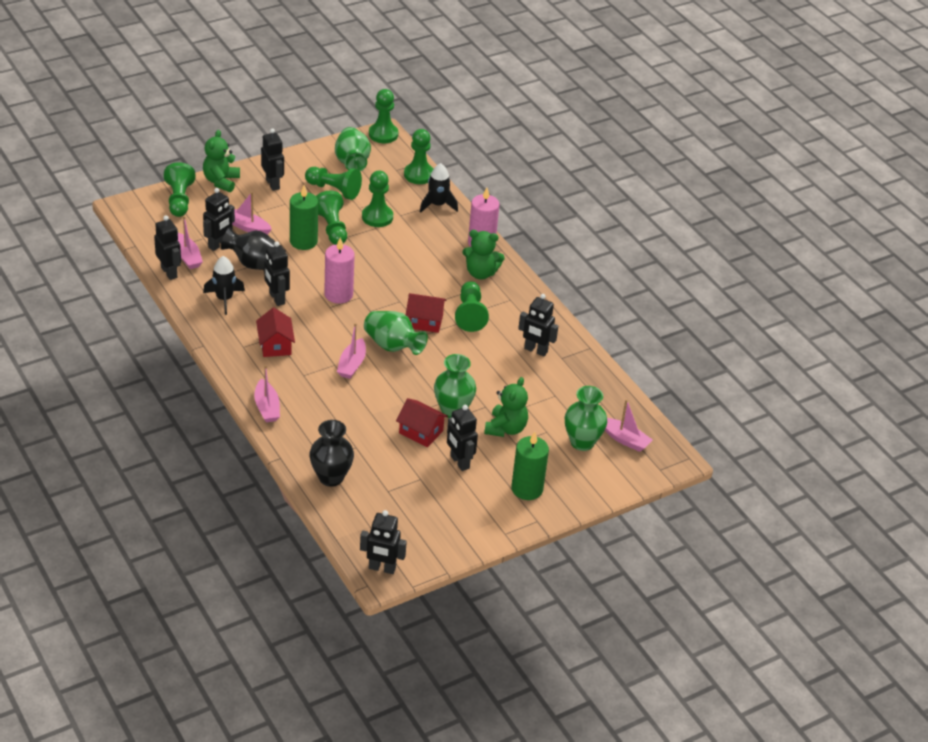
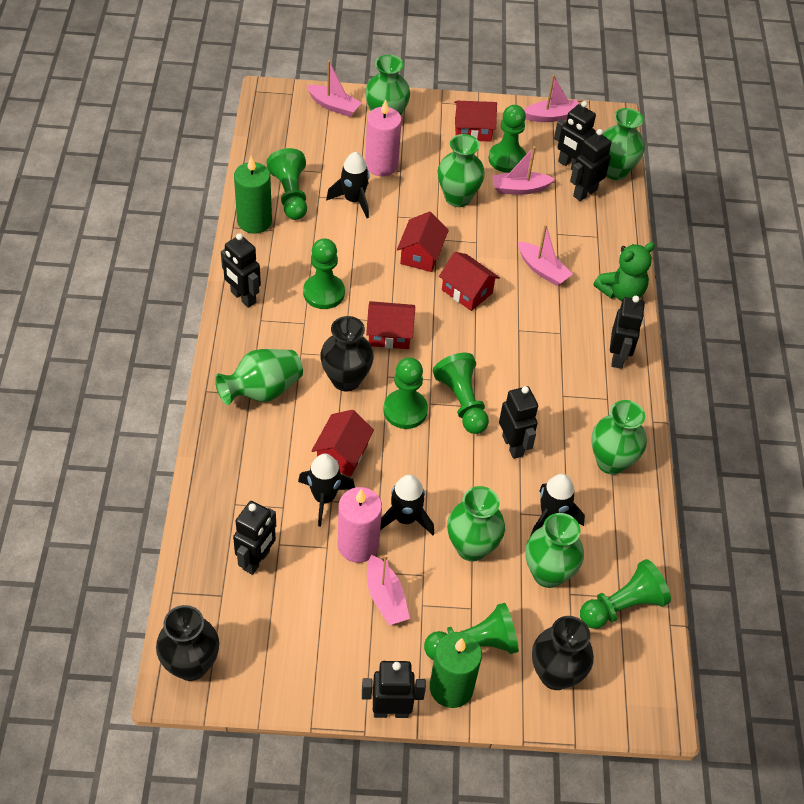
black rocket: 2 -> 4
black vase: 2 -> 3
green teddy bear: 3 -> 1
green vase: 4 -> 7
red house: 3 -> 5

